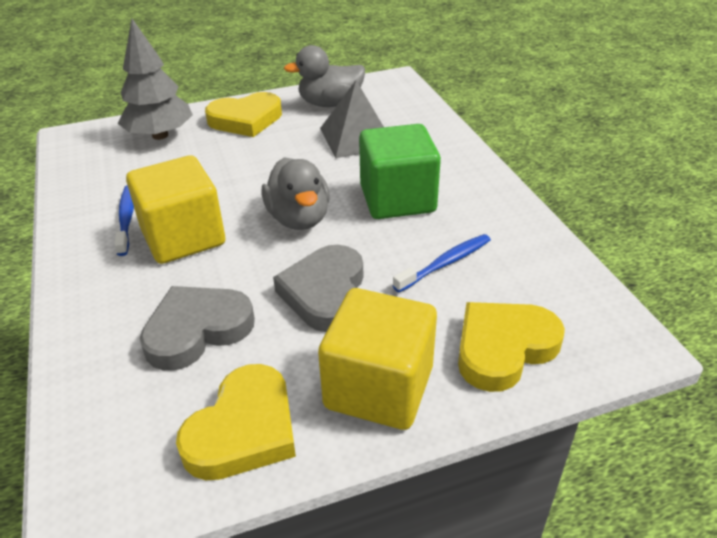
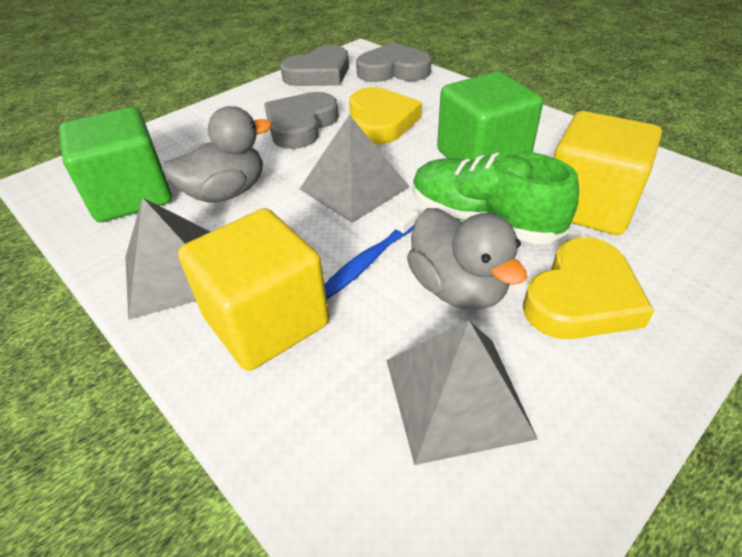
blue toothbrush: 2 -> 1
green cube: 1 -> 2
green shoe: 0 -> 1
grey heart: 2 -> 3
grey pyramid: 1 -> 3
grey tree: 1 -> 0
yellow heart: 3 -> 2

